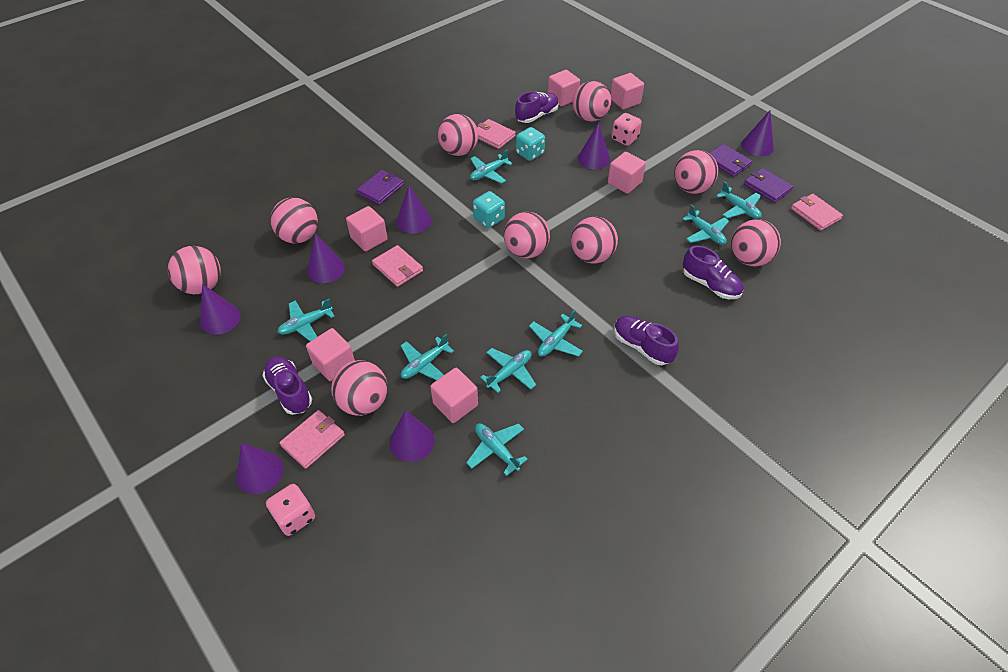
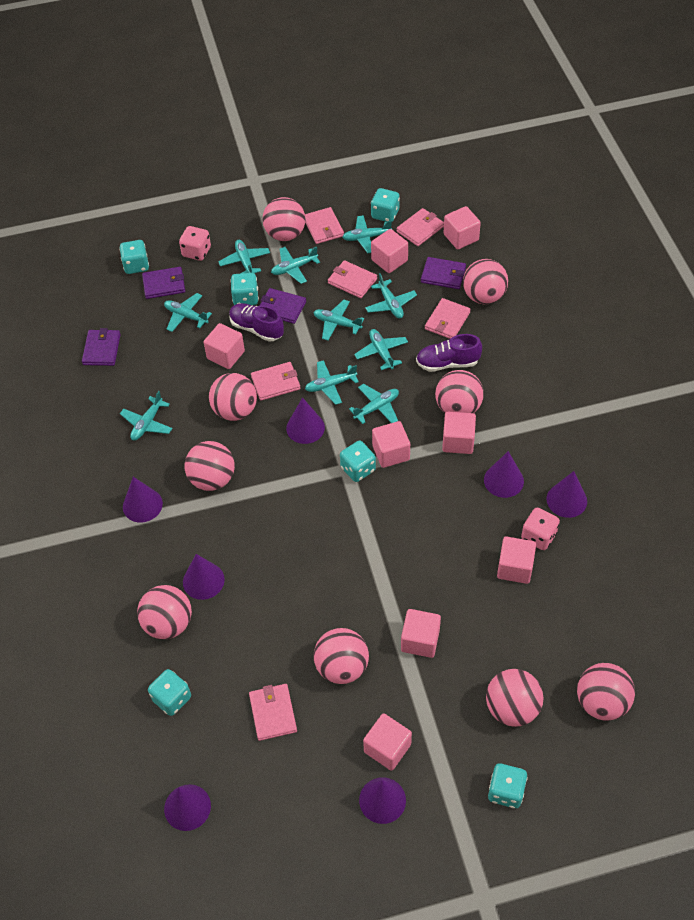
pink cube: 6 -> 8
pink wallet: 4 -> 6
purple shoe: 4 -> 2
purple wallet: 3 -> 4
turquoise dice: 2 -> 6
turquoise plane: 8 -> 10

